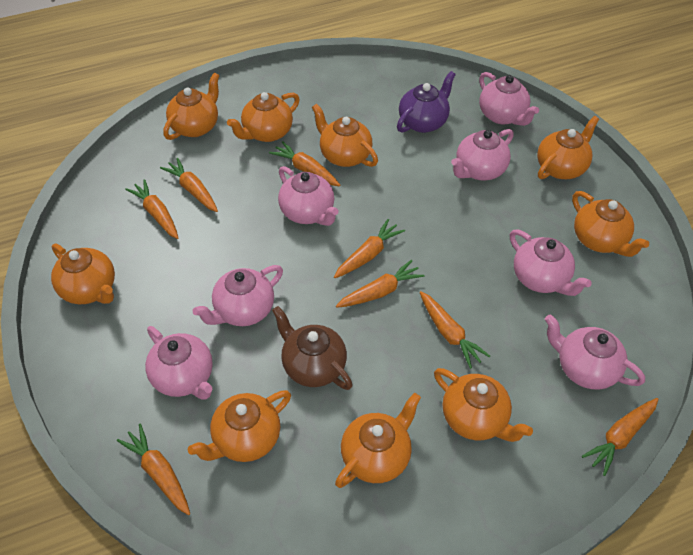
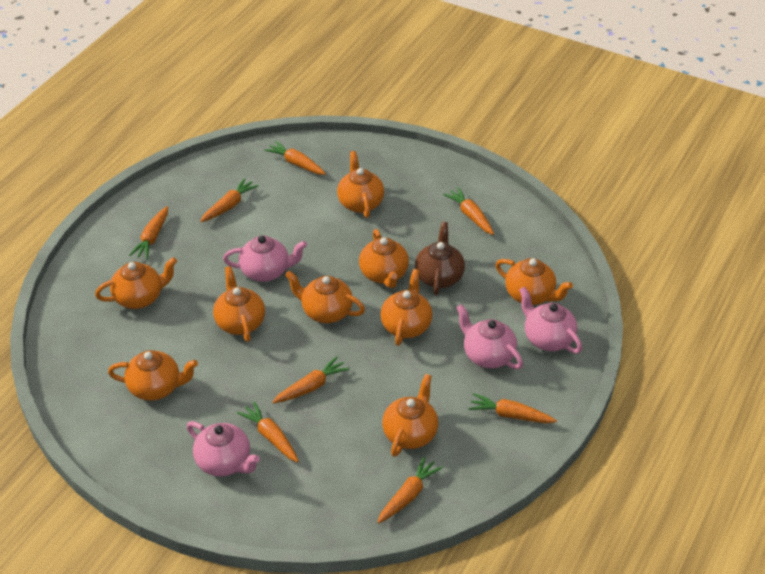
pink teapot: 7 -> 4
purple teapot: 1 -> 0

